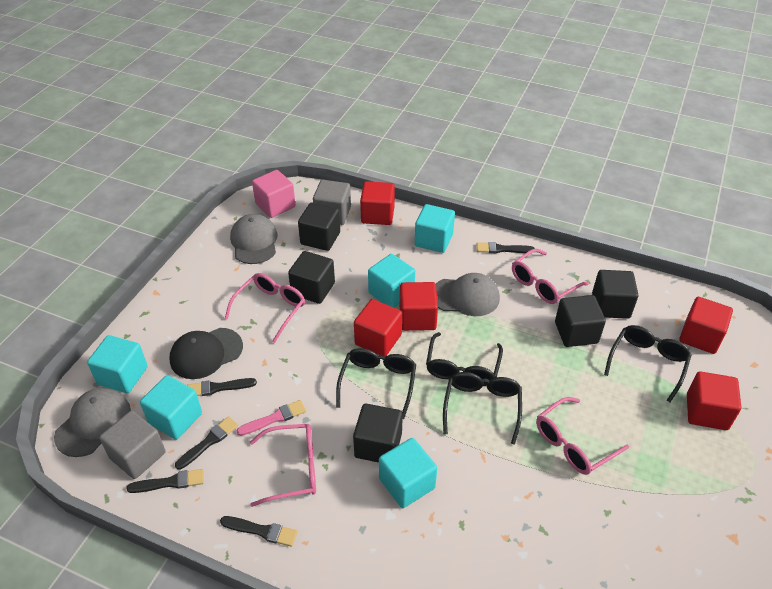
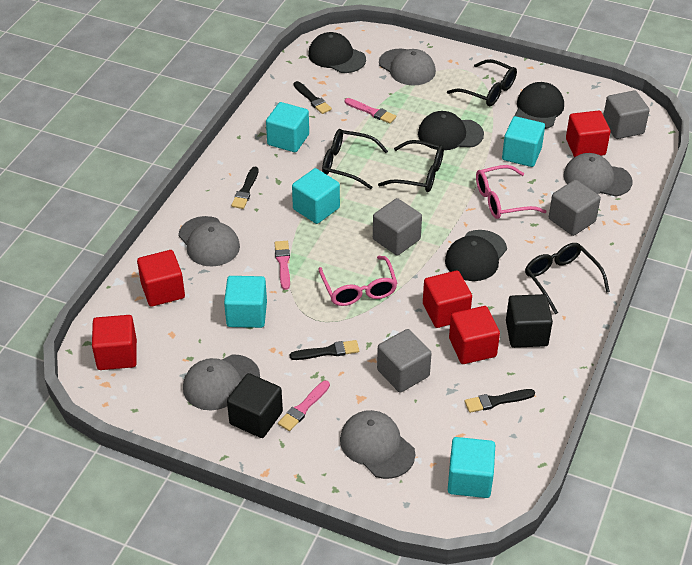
black brush: 5 -> 4
black cap: 1 -> 4
black cube: 5 -> 2
grey cap: 3 -> 5
grey cube: 2 -> 4
pink brush: 1 -> 3
pink cube: 1 -> 0
pink glasses: 4 -> 2

